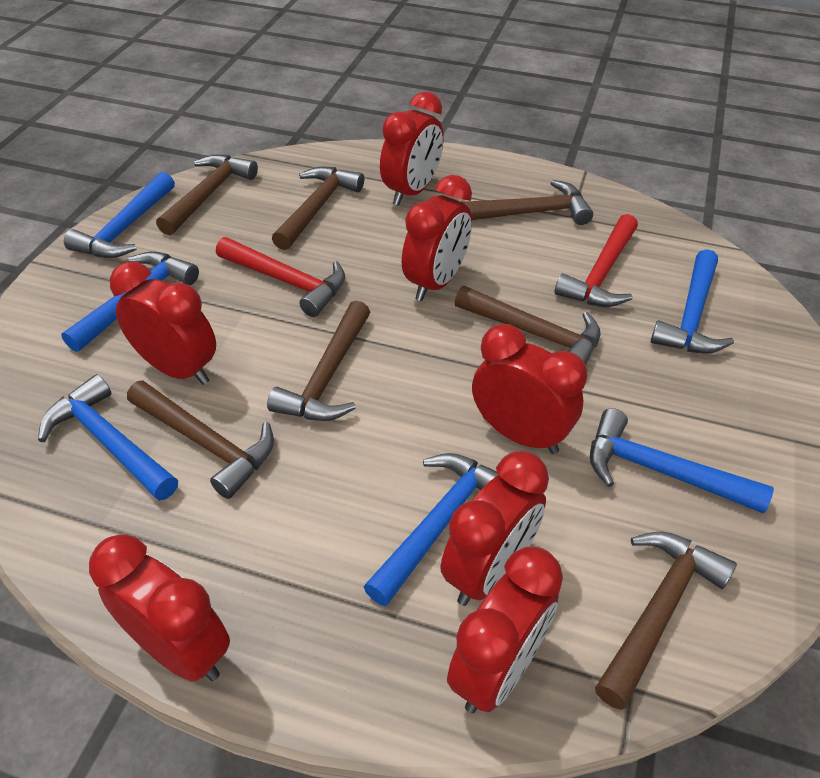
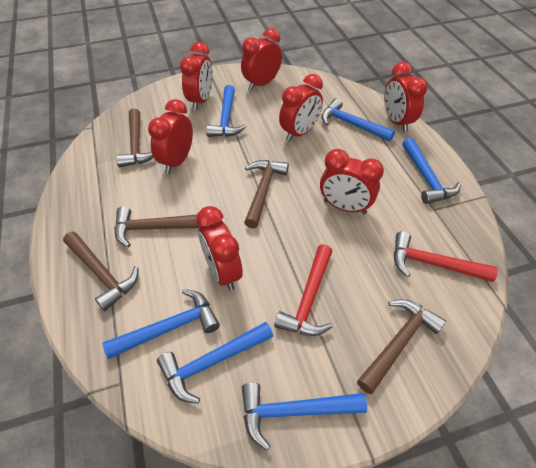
brown hammer: 7 -> 5

